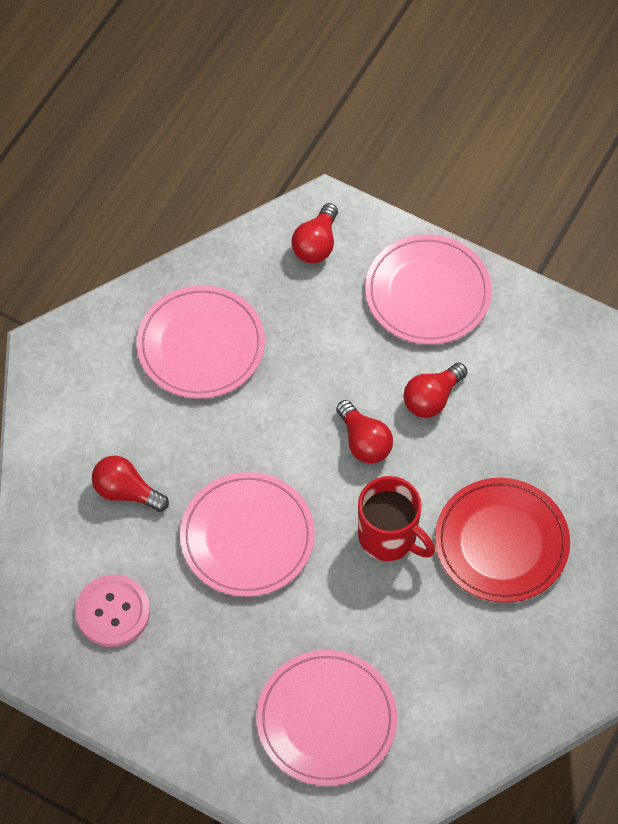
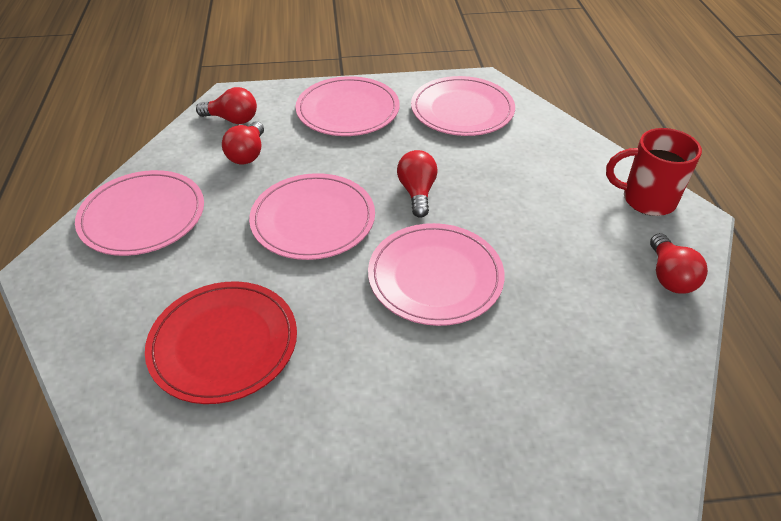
pink button: 1 -> 0
pink plate: 4 -> 5

